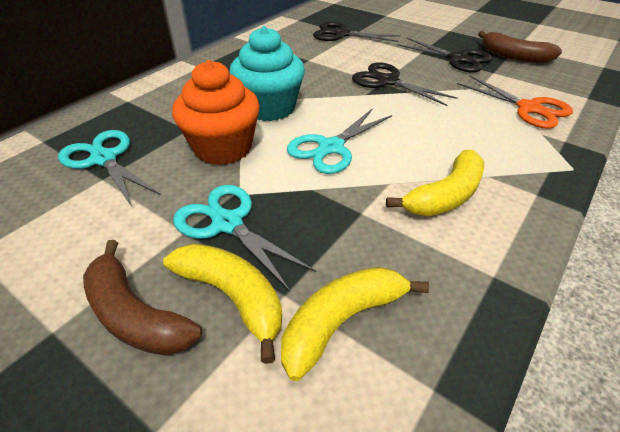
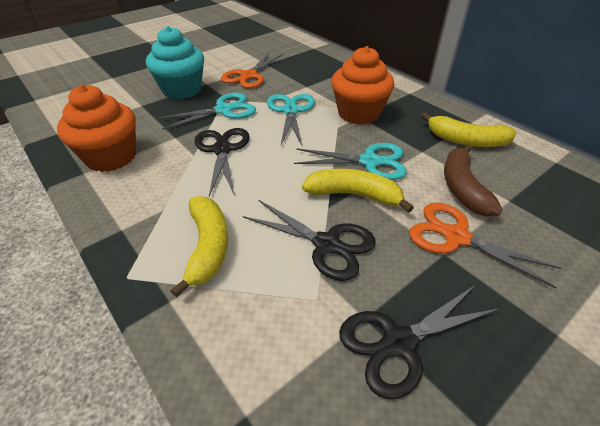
brown banana: 2 -> 1
orange cupcake: 1 -> 2
orange scissors: 1 -> 2

